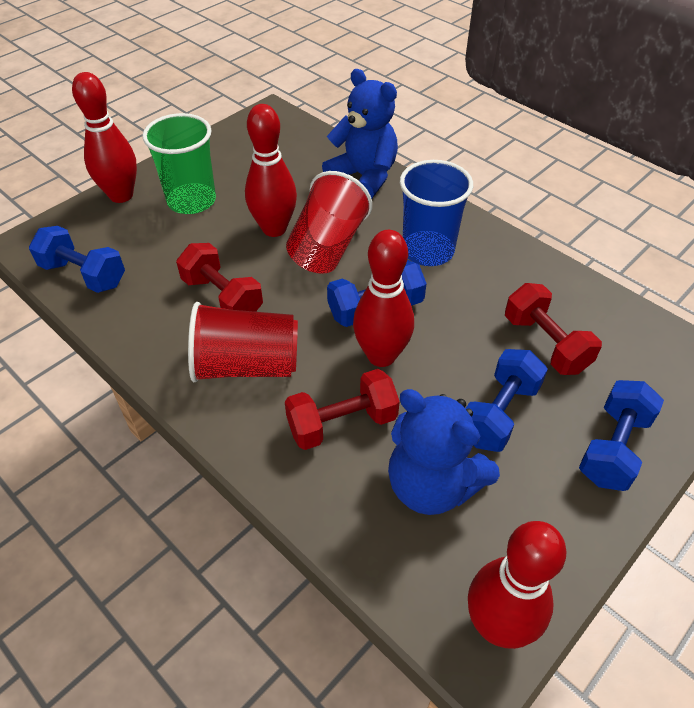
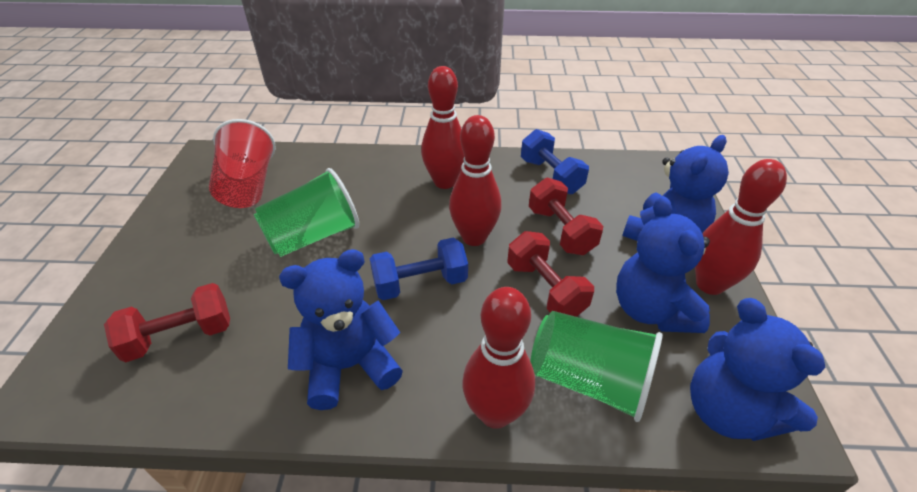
blue cup: 1 -> 0
blue dumbbell: 4 -> 2
blue teddy bear: 2 -> 4
green cup: 1 -> 2
red cup: 2 -> 1

